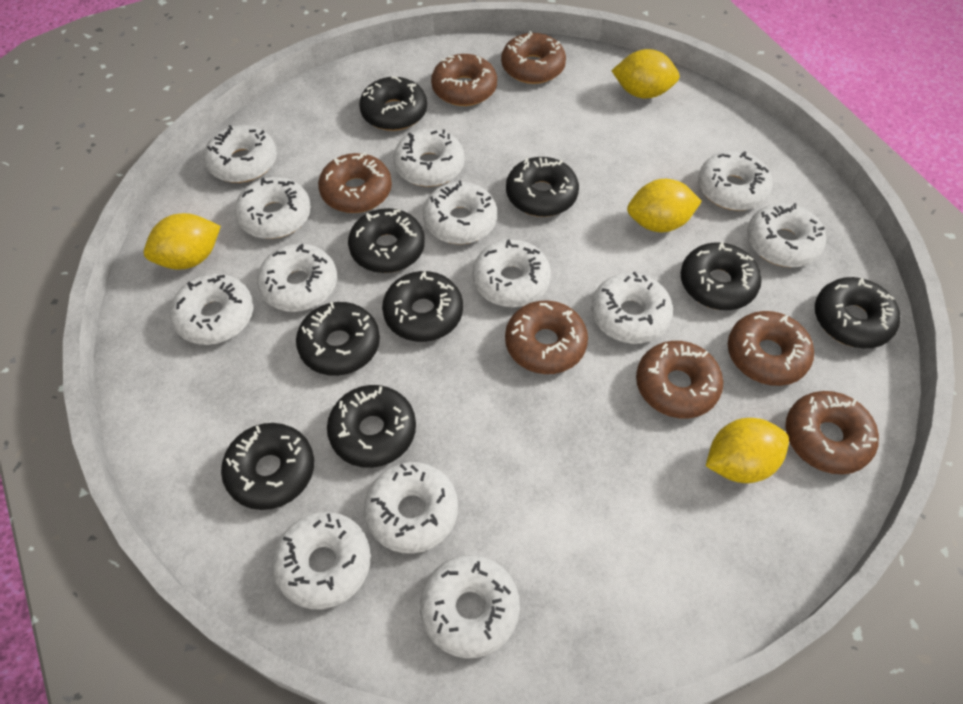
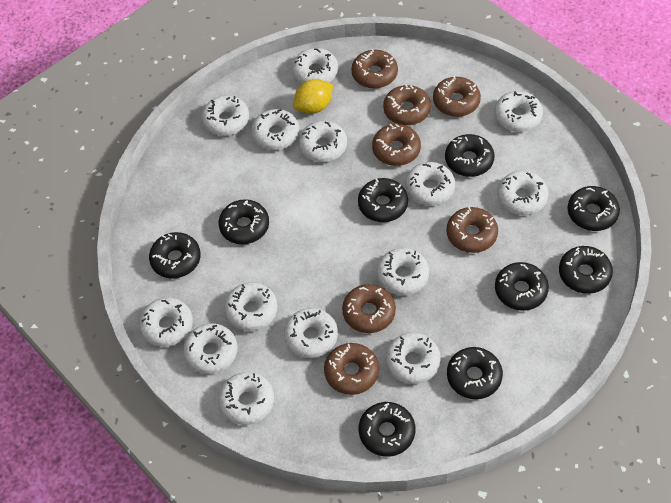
white donut: 13 -> 14
yellow lemon: 4 -> 1

